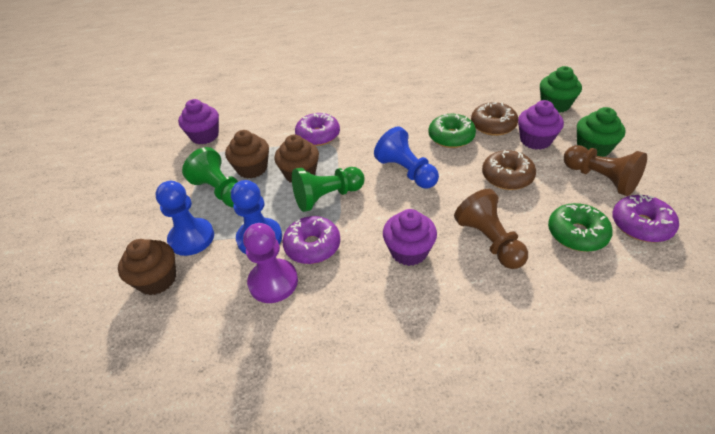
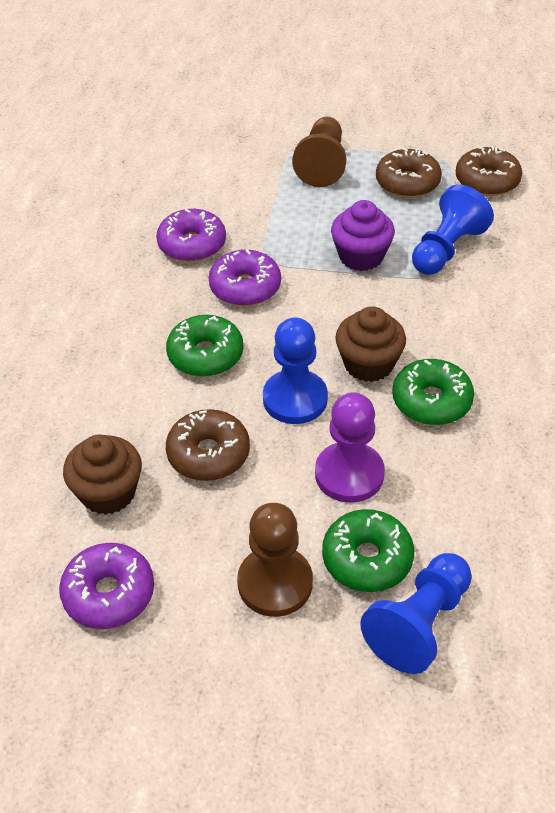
brown cupcake: 3 -> 2
brown donut: 2 -> 3
green cupcake: 2 -> 0
green donut: 2 -> 3
green pawn: 2 -> 0
purple cupcake: 3 -> 1

